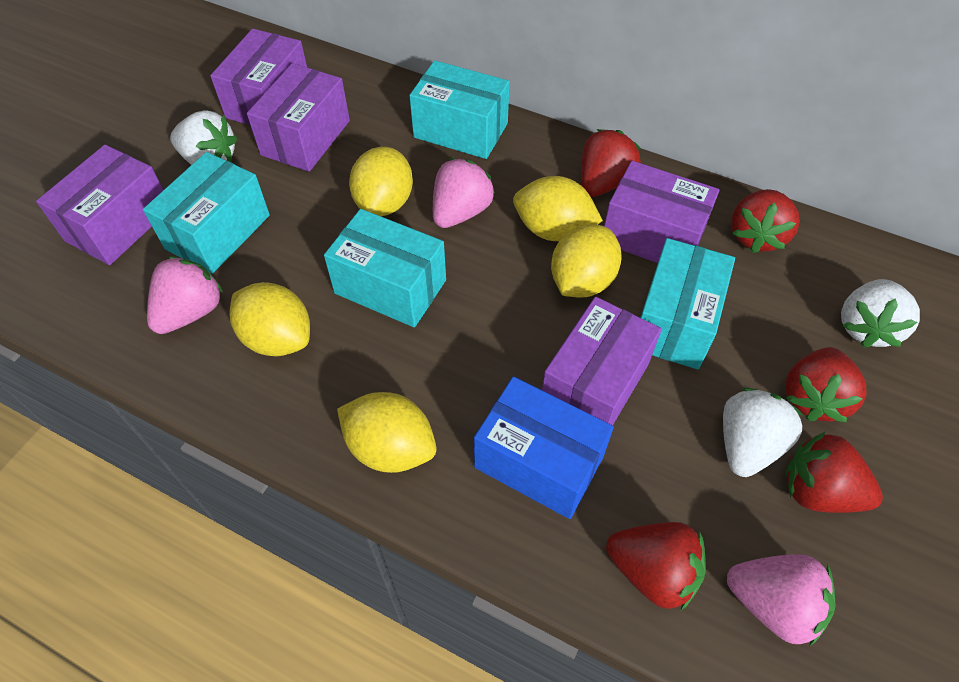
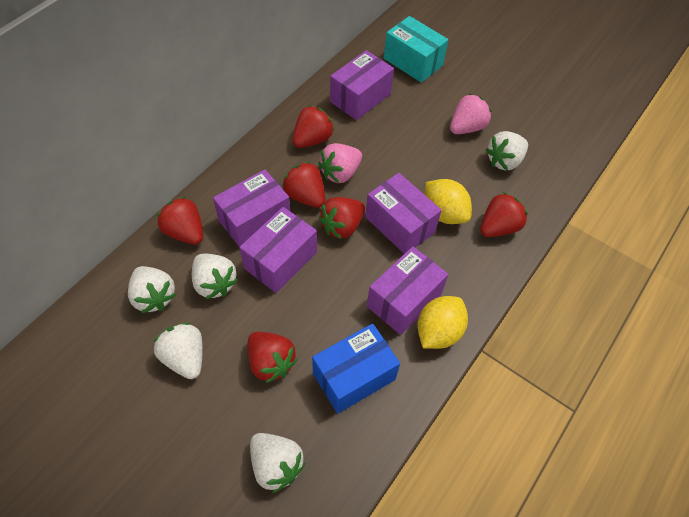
pink strawberry: 3 -> 2
red strawberry: 5 -> 6
turquoise box: 4 -> 1
white strawberry: 3 -> 5
yellow lemon: 5 -> 2

